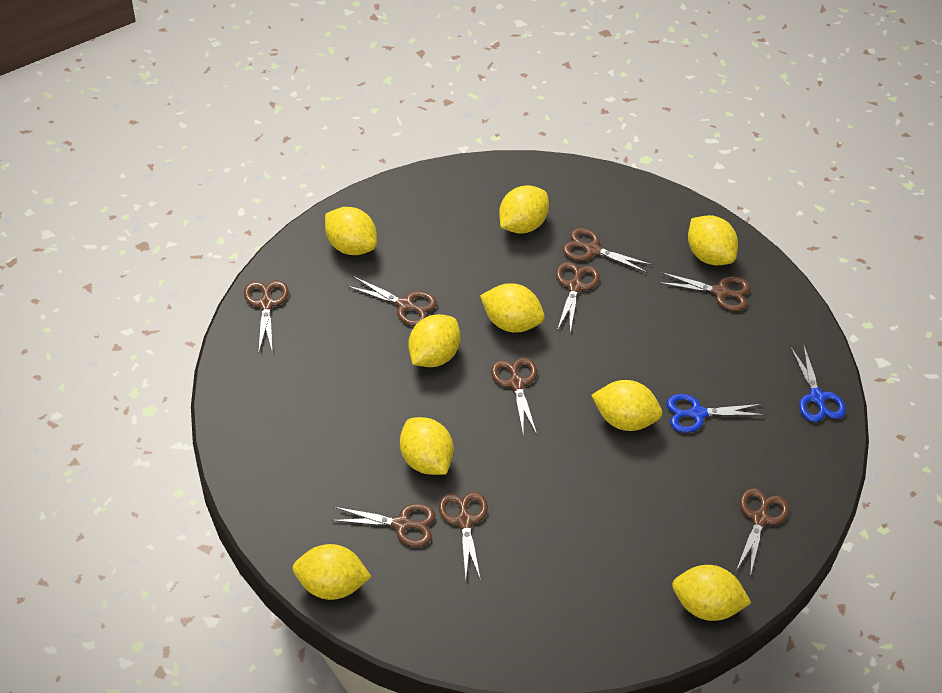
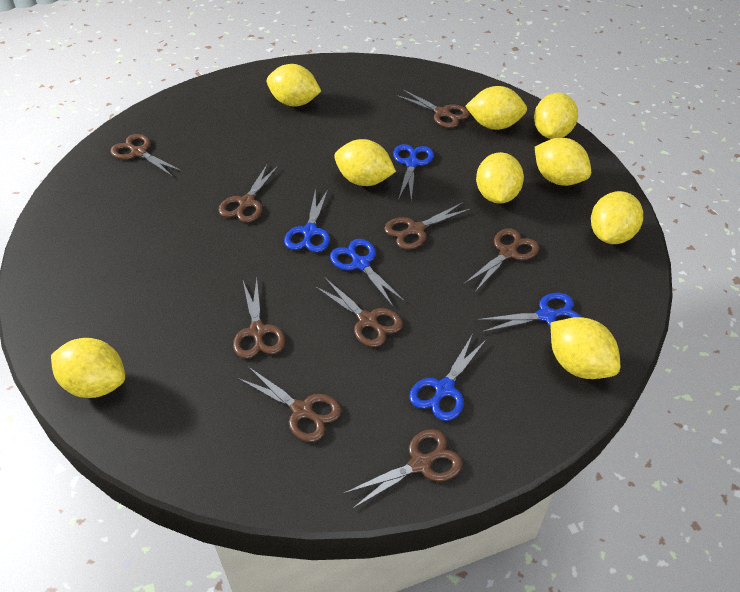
blue scissors: 2 -> 5

